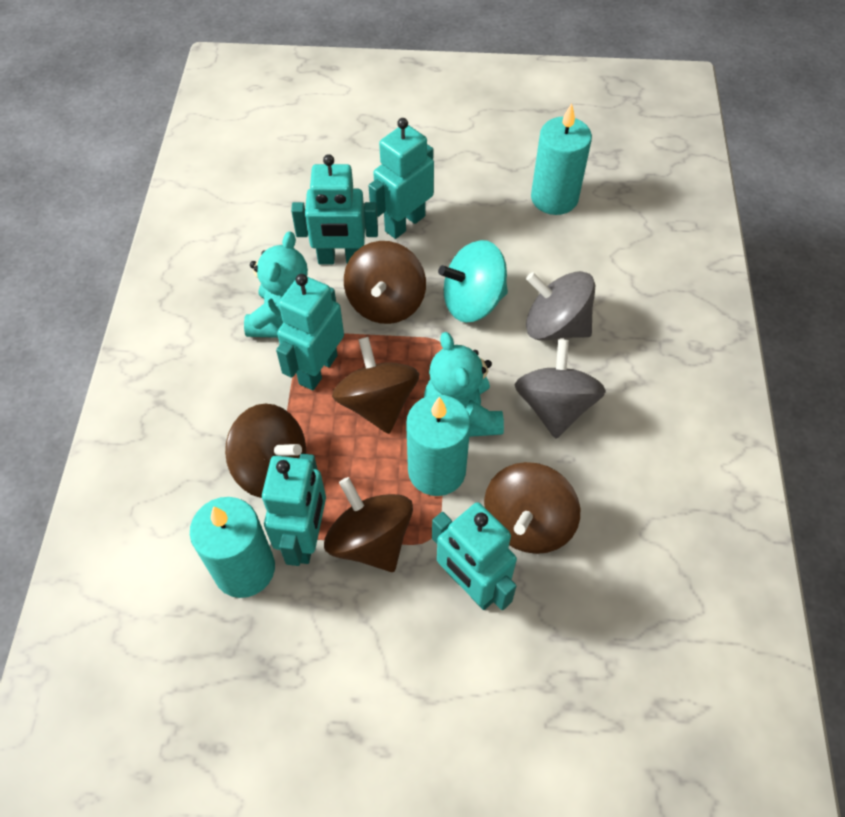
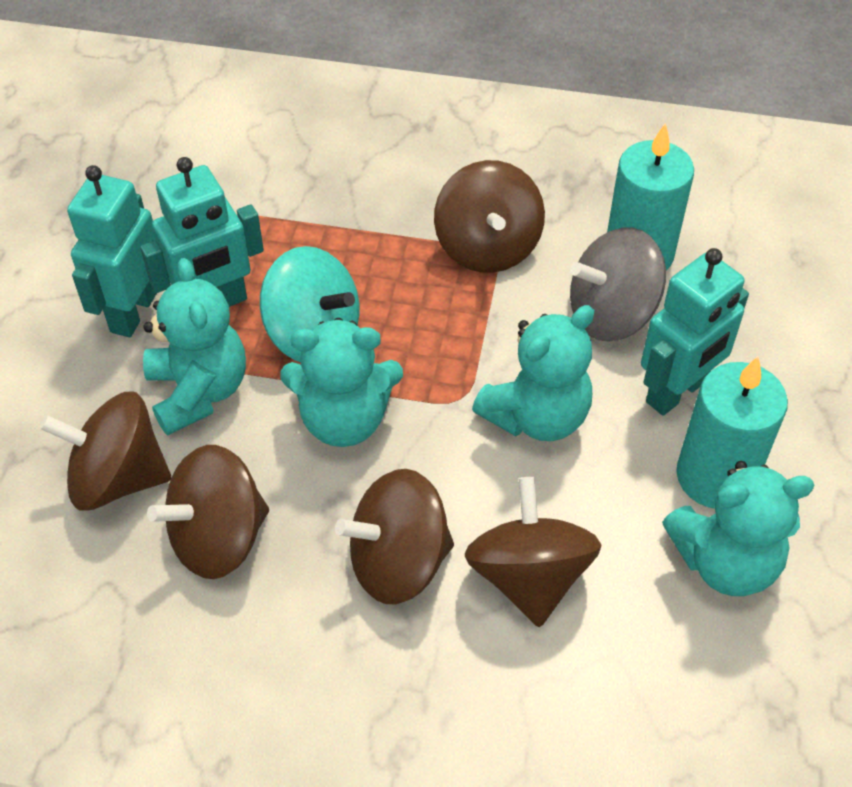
grey spinning top: 2 -> 1
turquoise candle: 3 -> 2
turquoise robot: 5 -> 3
turquoise teddy bear: 2 -> 4

